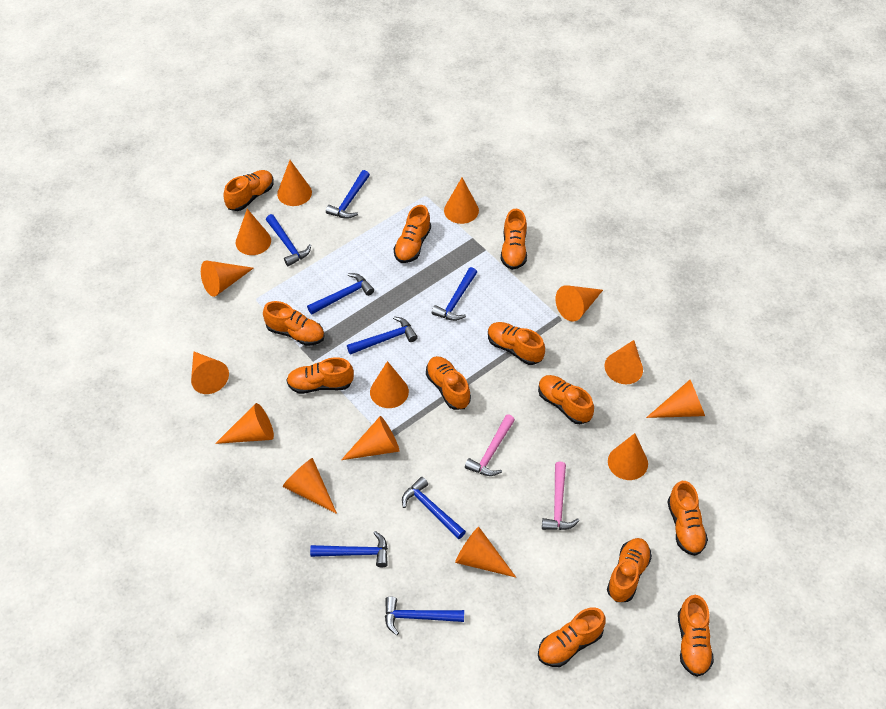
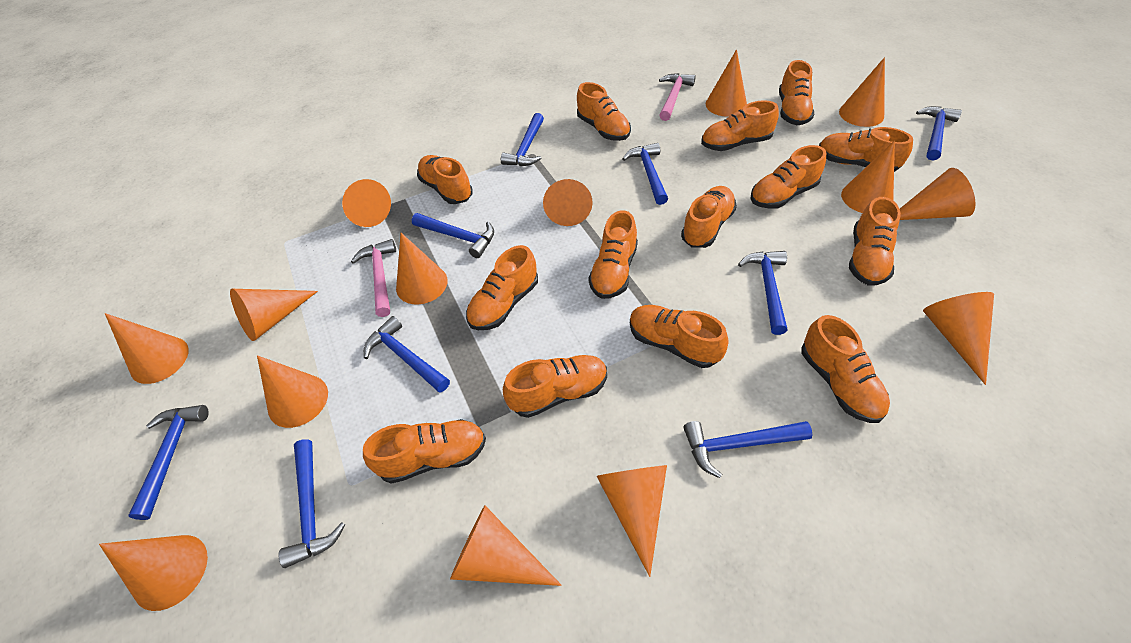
blue hammer: 8 -> 9
orange shoe: 12 -> 14

